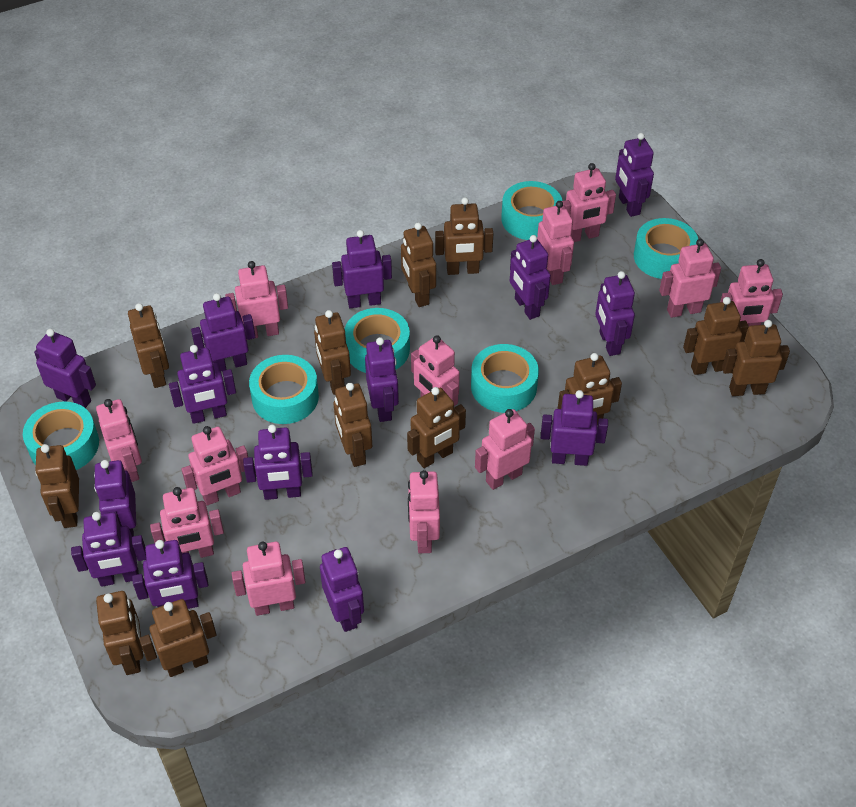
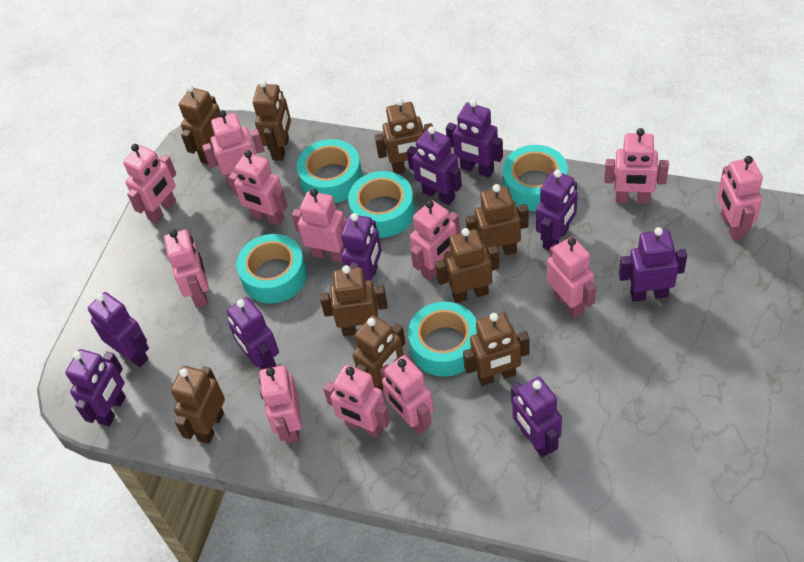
brown robot: 12 -> 9
purple robot: 14 -> 9
turquoise tape: 6 -> 5

